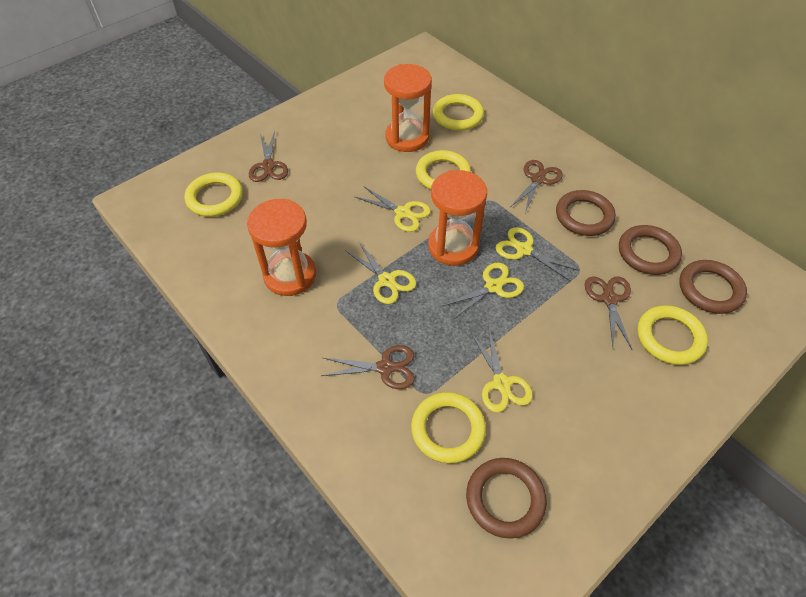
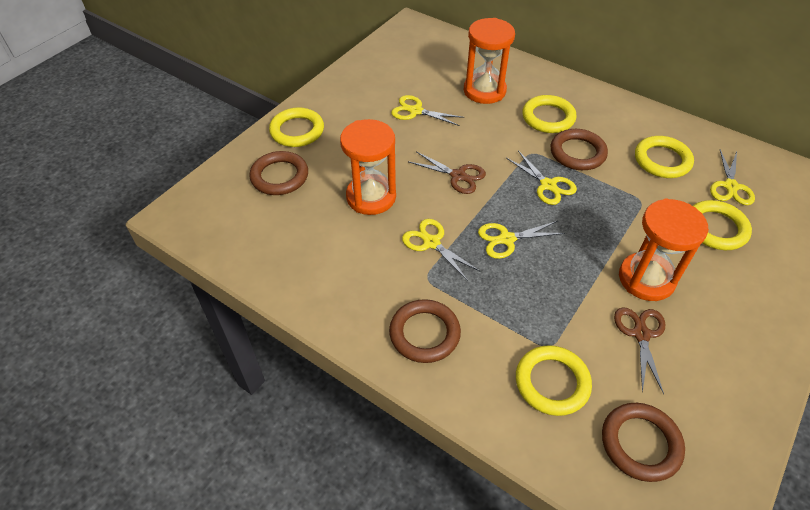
brown scissors: 4 -> 2

